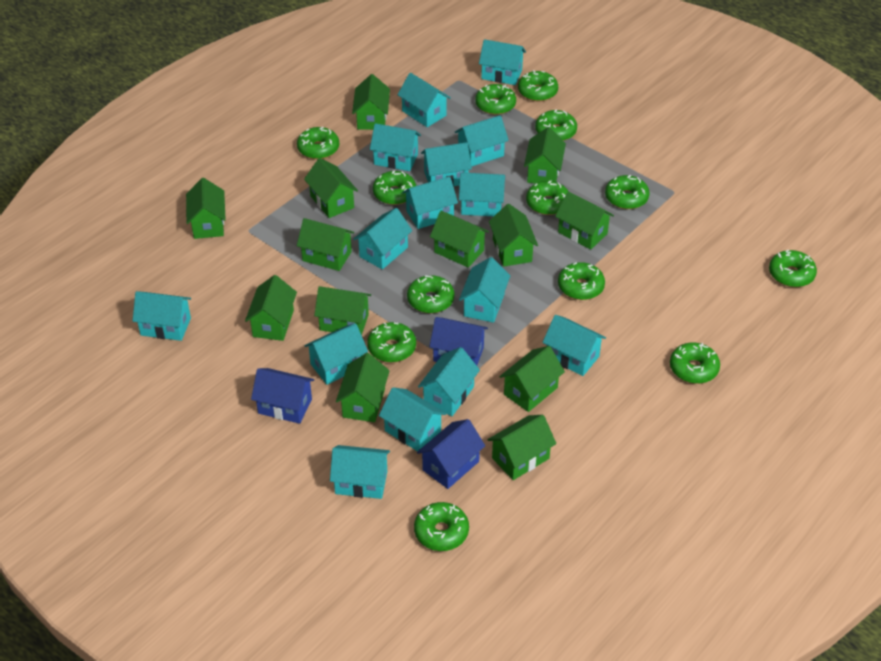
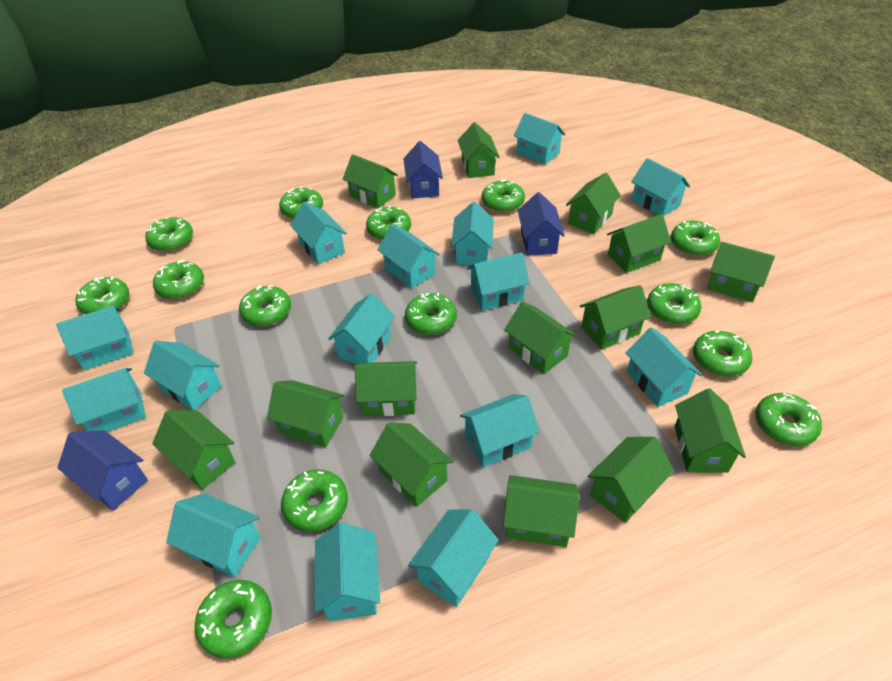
green donut: 13 -> 14
green house: 13 -> 14

